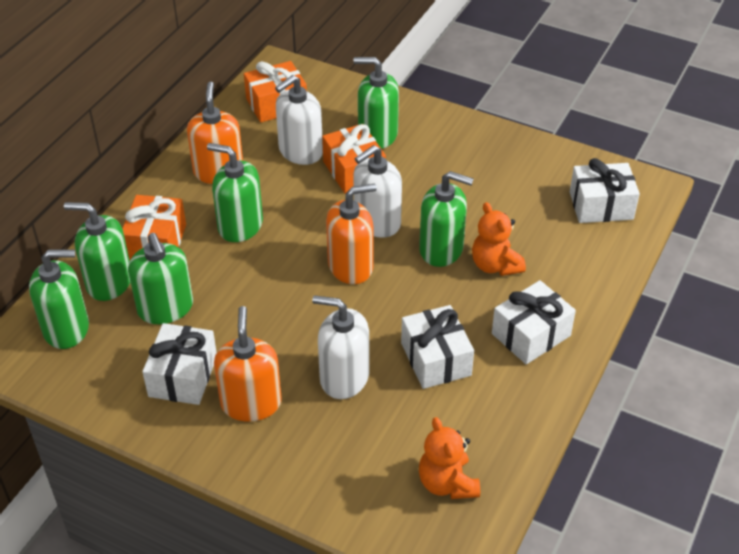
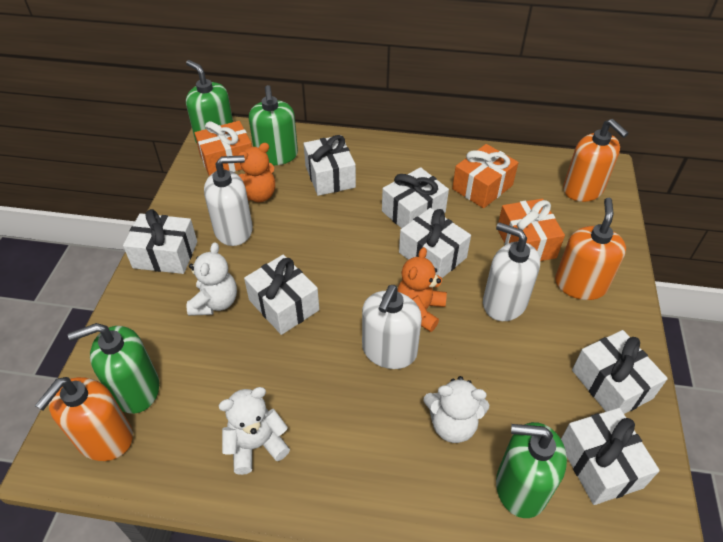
green soap dispenser: 6 -> 4
white gift: 4 -> 7
white teddy bear: 0 -> 3

